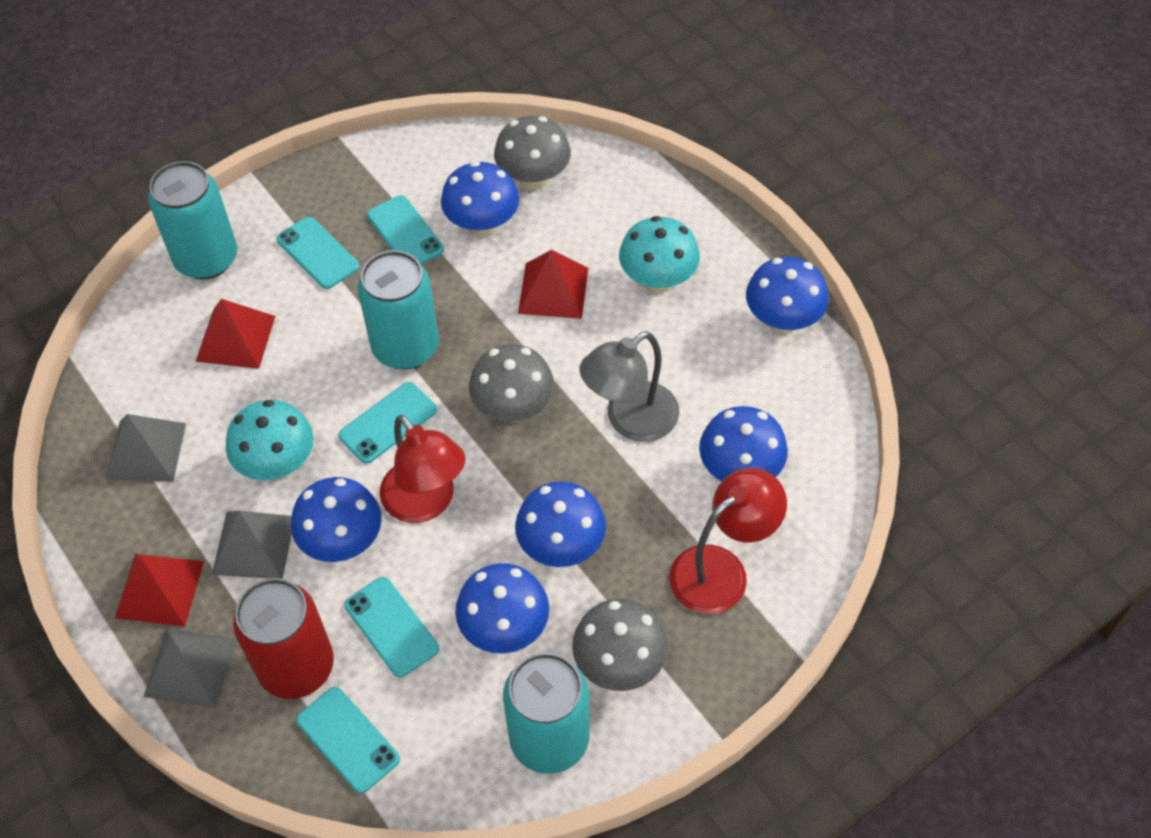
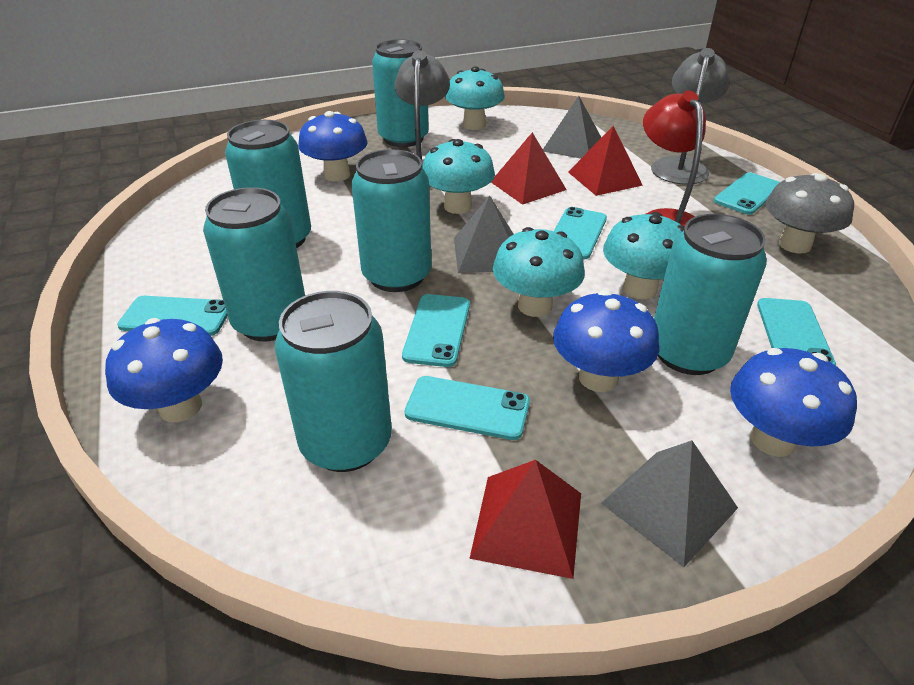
blue mushroom: 6 -> 4
grey lamp: 1 -> 2
grey mushroom: 3 -> 1
red can: 1 -> 0
red lamp: 2 -> 1
turquoise can: 3 -> 6
turquoise mushroom: 2 -> 4
turquoise phone: 5 -> 6

